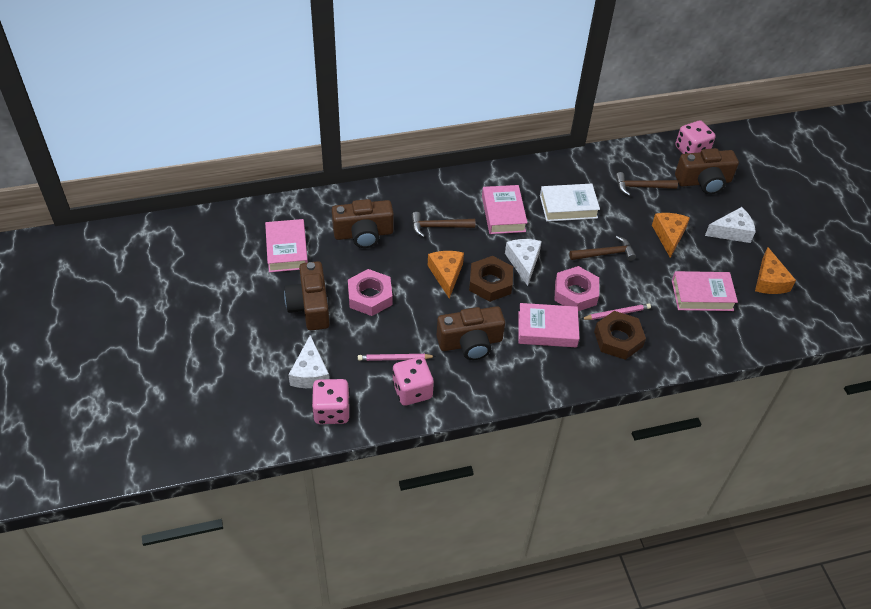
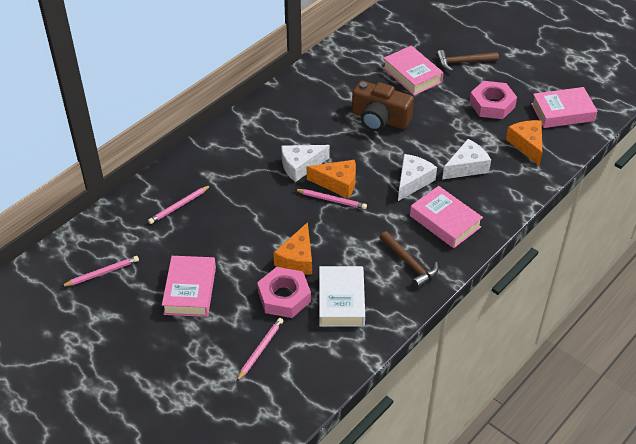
brown camera: 4 -> 1
brown hammer: 3 -> 2
brown nut: 2 -> 0
pink dice: 3 -> 0
pink pencil: 2 -> 4

